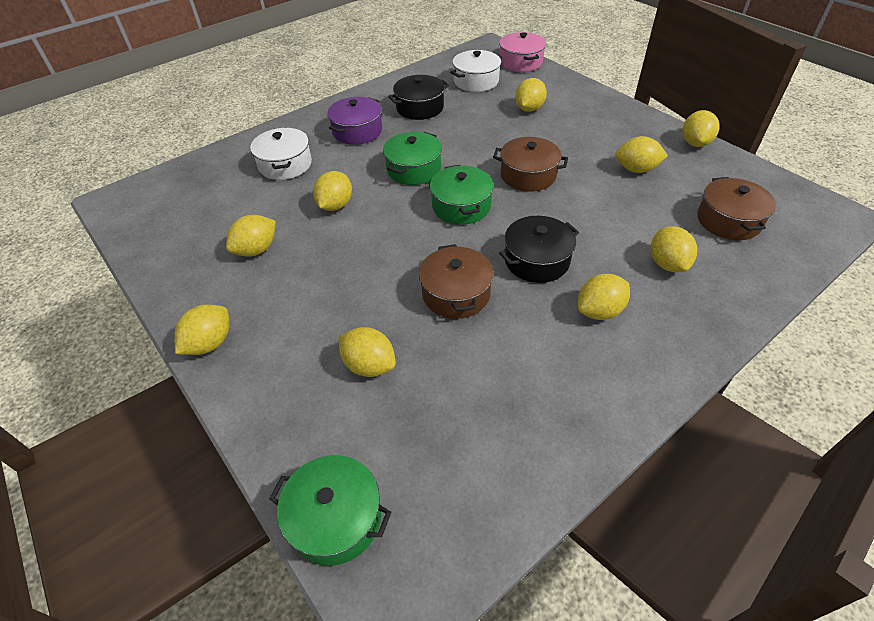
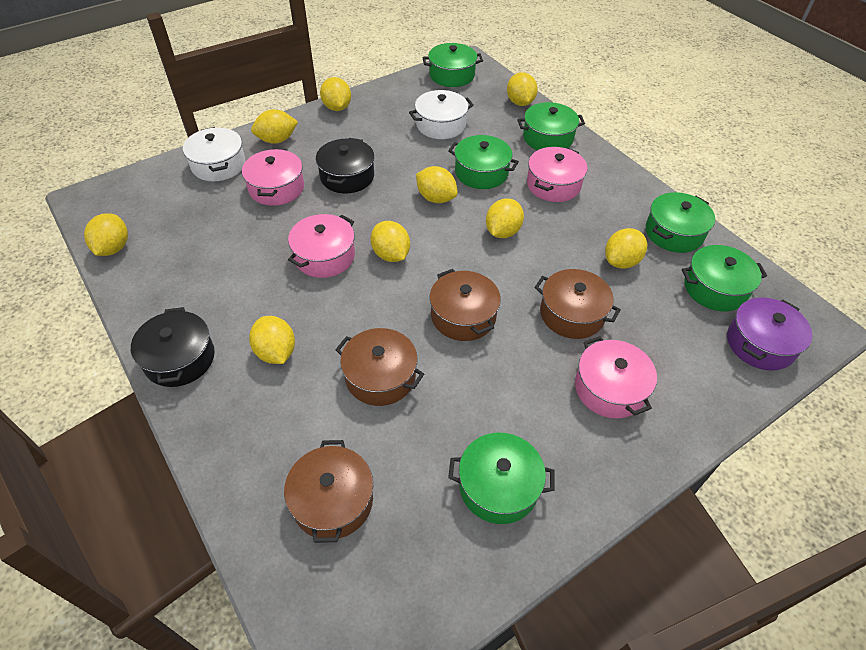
brown pot: 3 -> 4
green pot: 3 -> 6
pink pot: 1 -> 4

